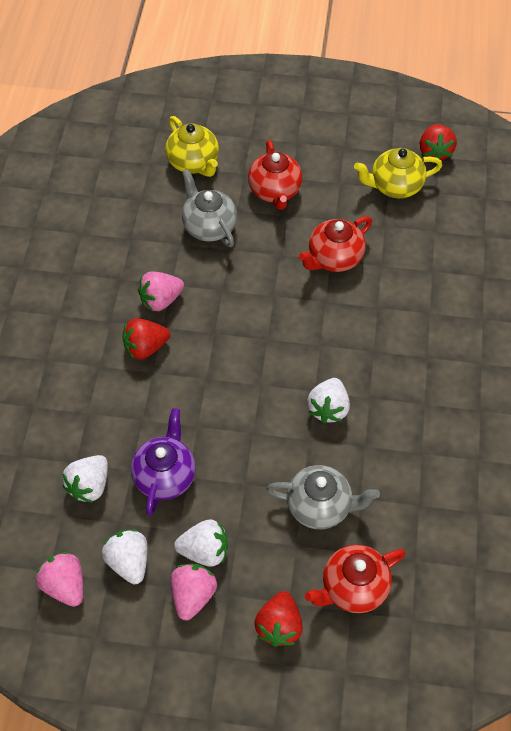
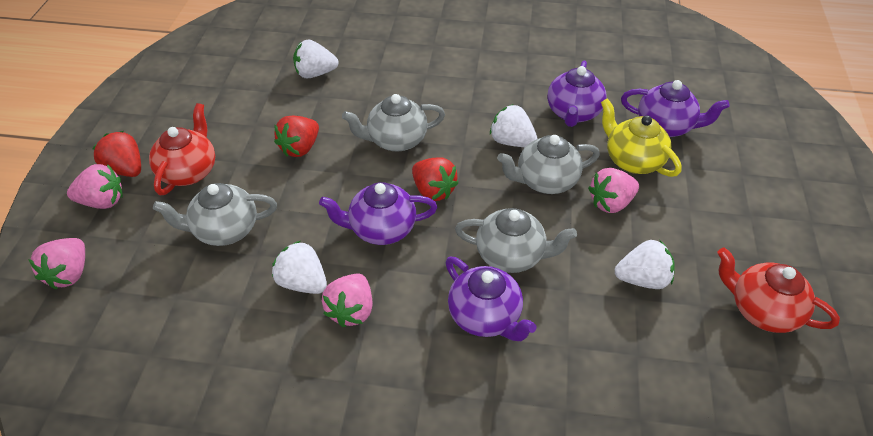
grey teapot: 2 -> 4
pink strawberry: 3 -> 4
purple teapot: 1 -> 4
red teapot: 3 -> 2
yellow teapot: 2 -> 1

